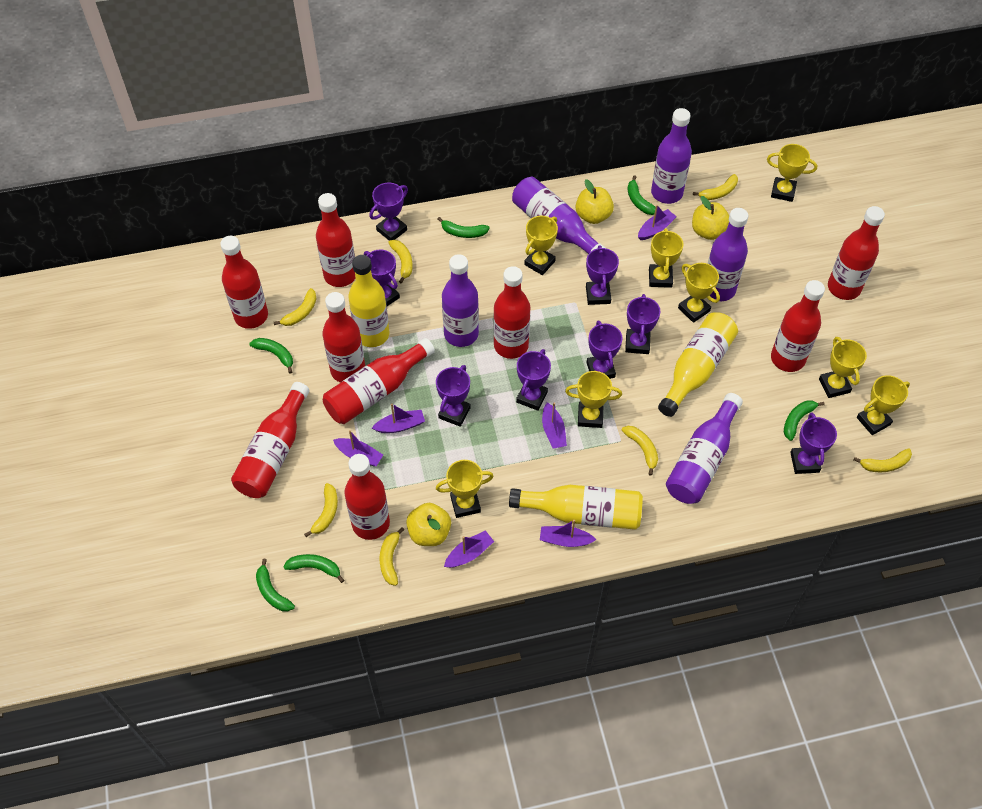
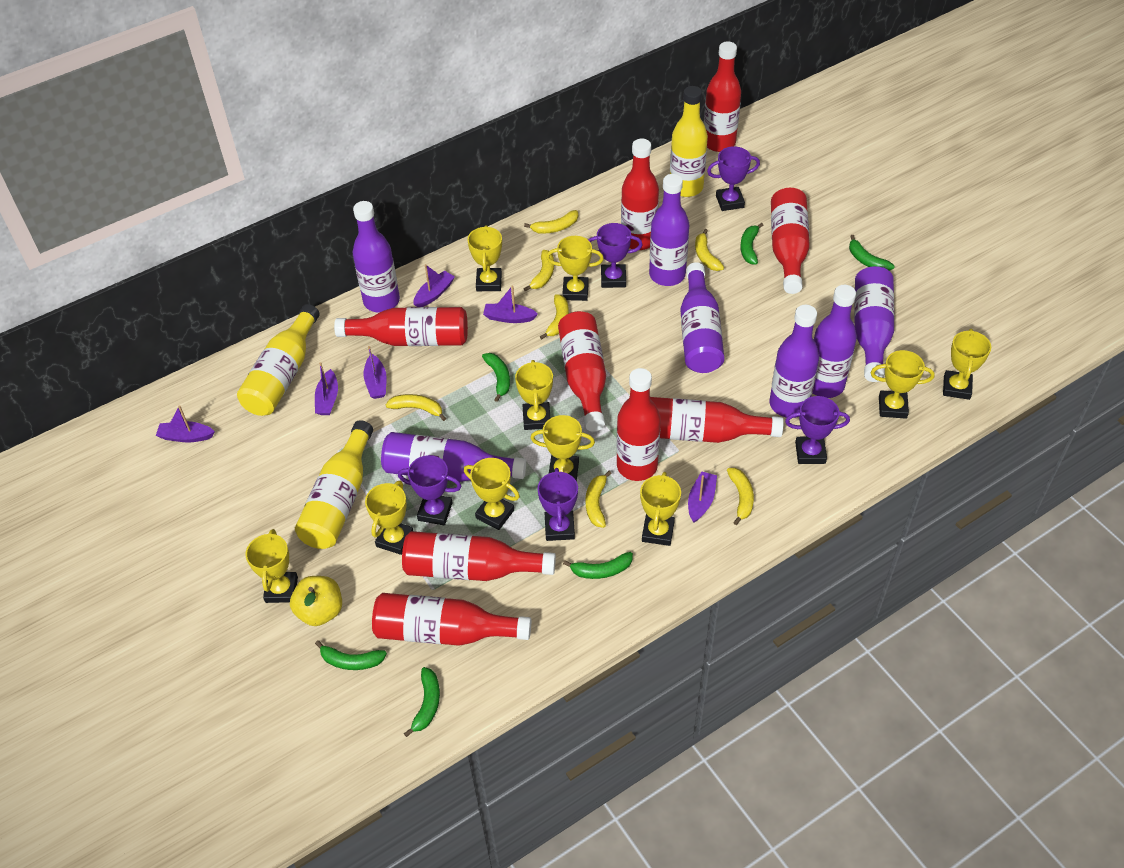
purple bottle: 5 -> 7
purple trophy: 8 -> 5
yellow apple: 3 -> 1
yellow trophy: 8 -> 10

